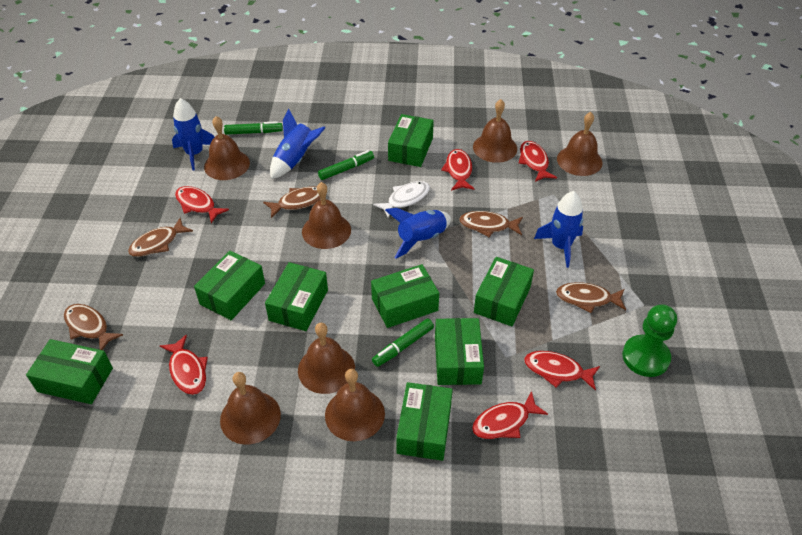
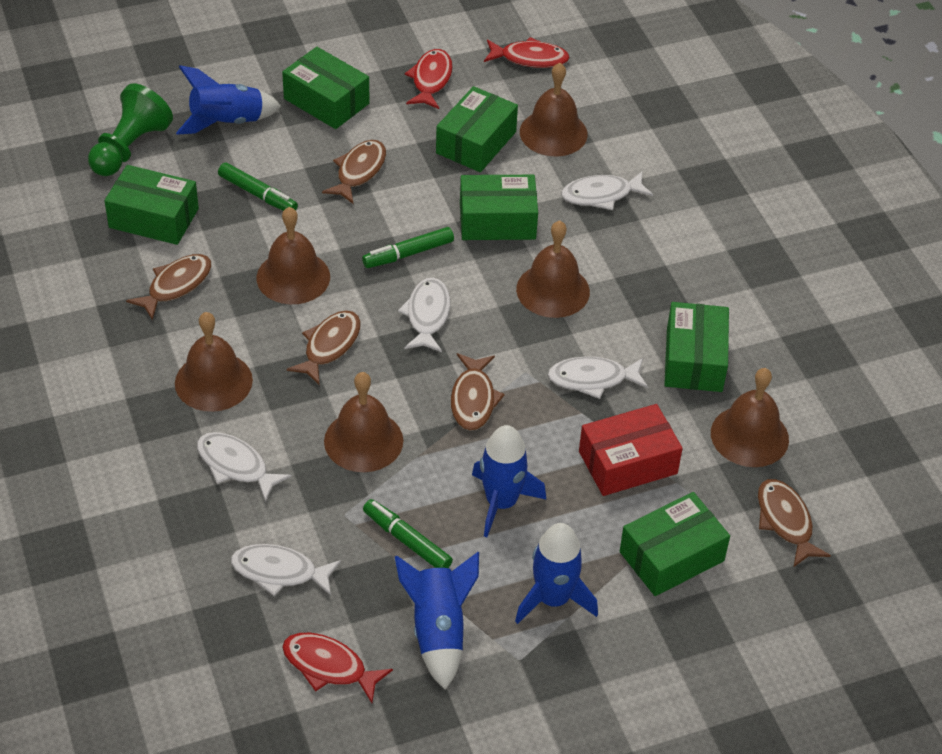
brown bell: 7 -> 6
green box: 8 -> 6
red box: 0 -> 1
red fish: 6 -> 3
white fish: 1 -> 5

